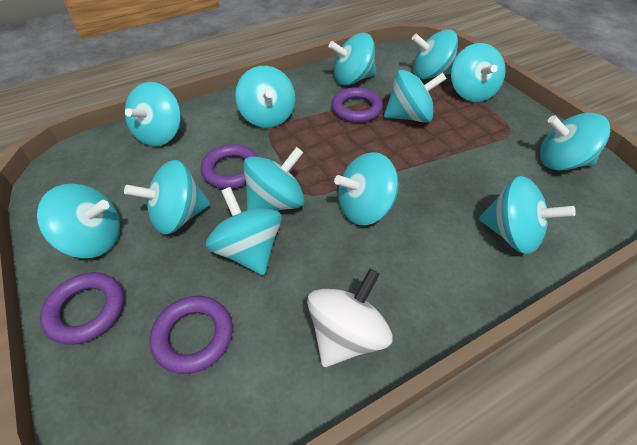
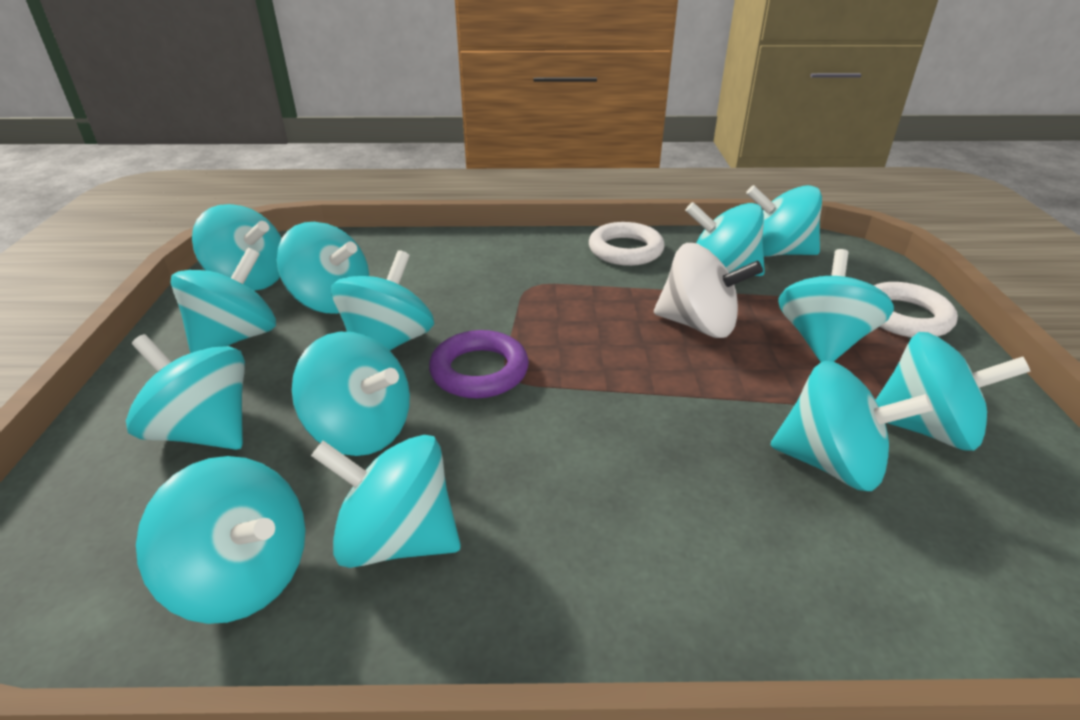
purple ring: 4 -> 1
white ring: 0 -> 2

